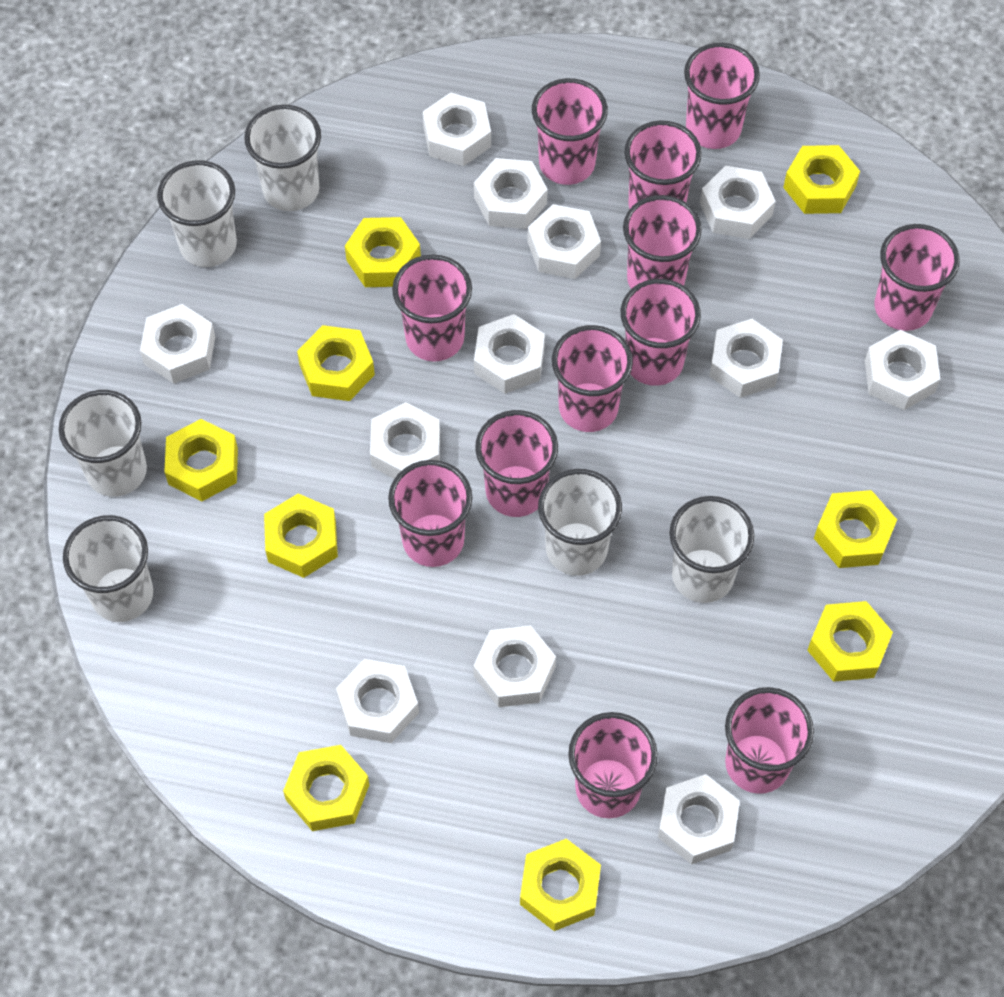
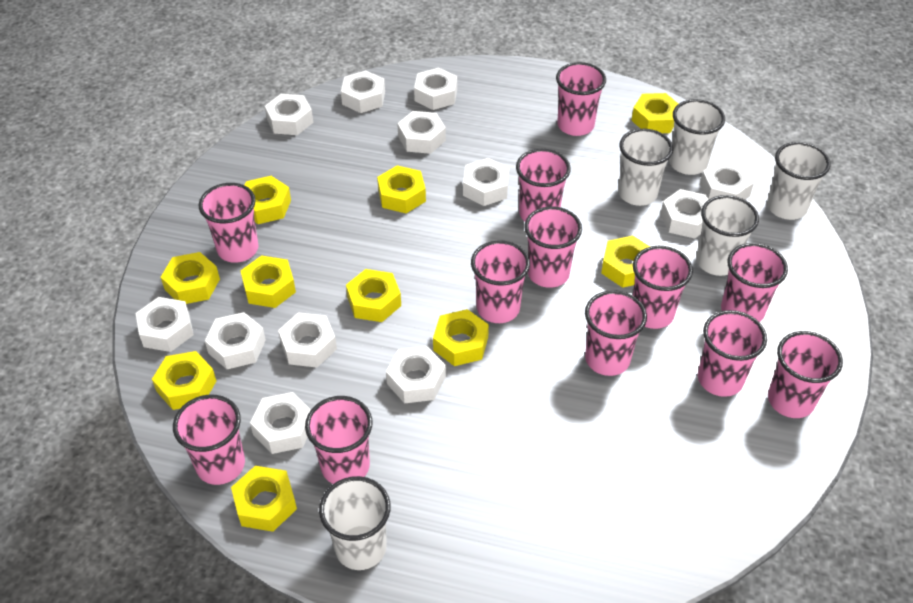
white cup: 6 -> 5
yellow nut: 9 -> 10

